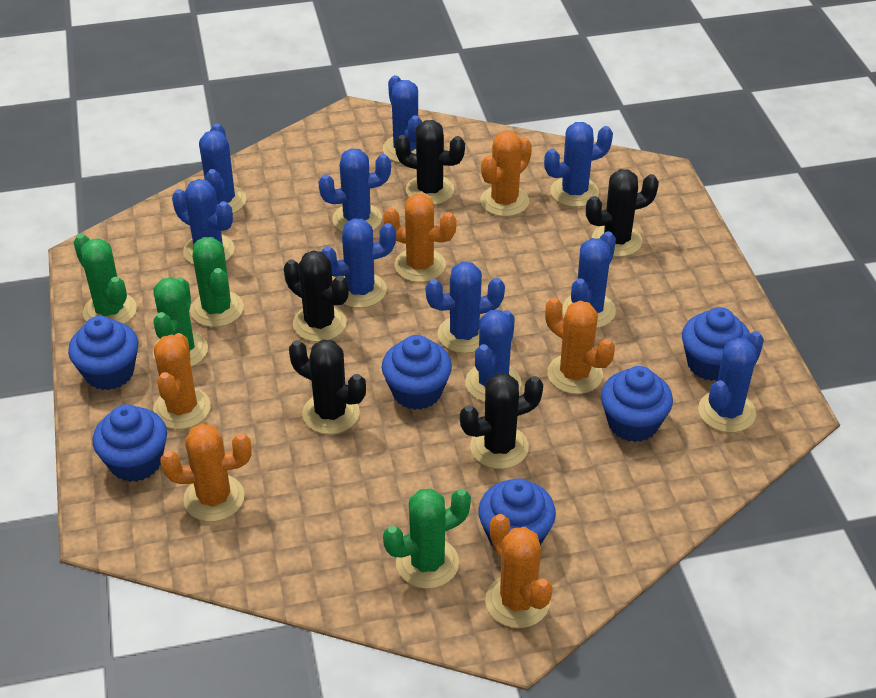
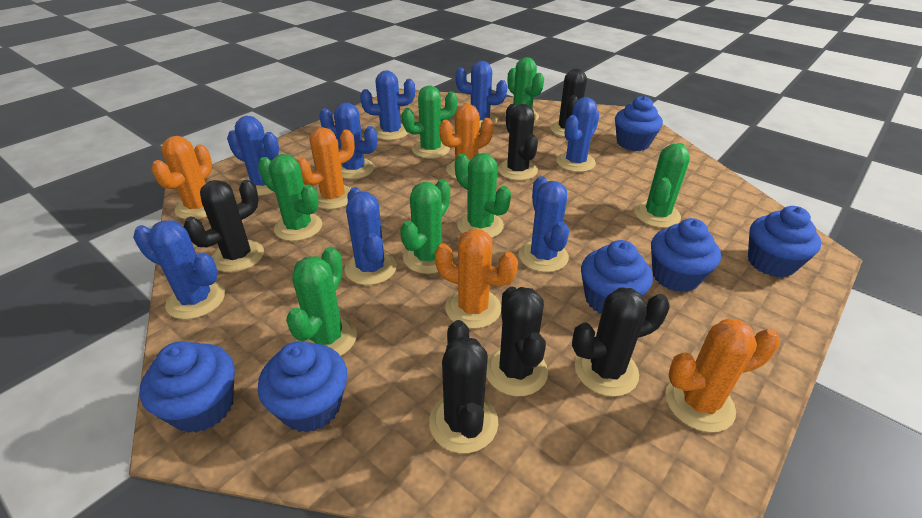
black cactus: 5 -> 6
blue cactus: 10 -> 8
green cactus: 4 -> 7
orange cactus: 6 -> 5

